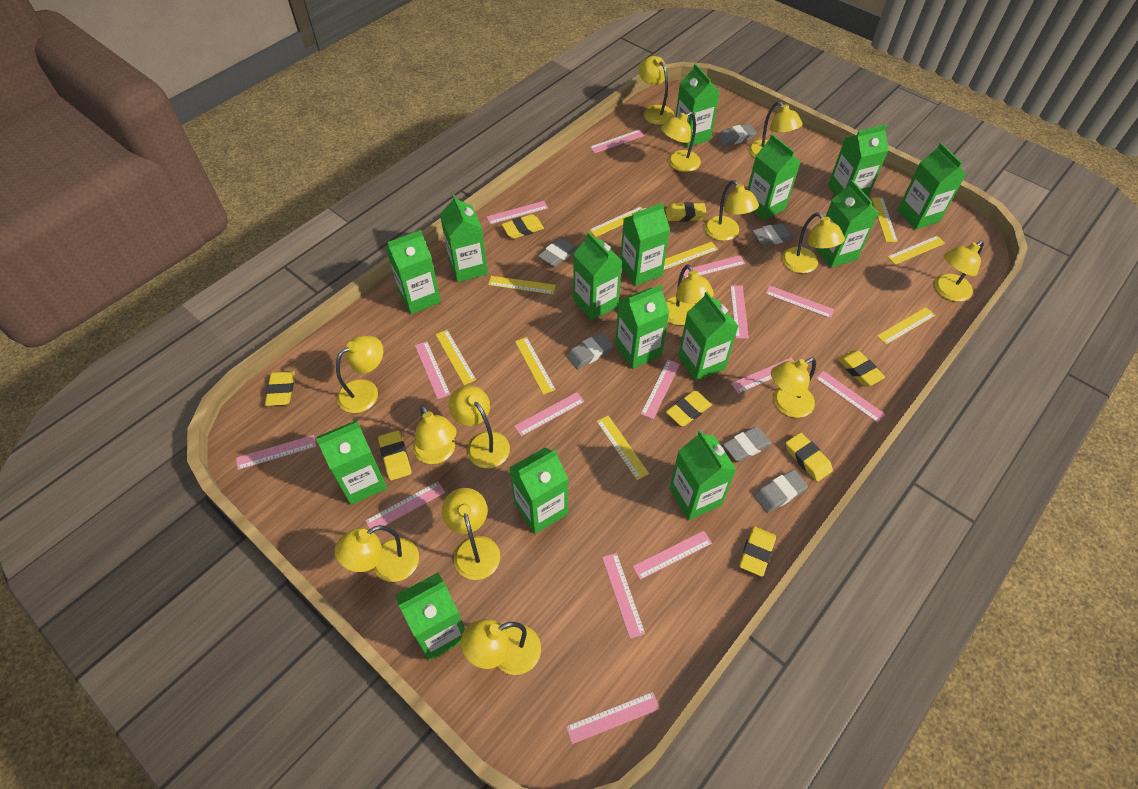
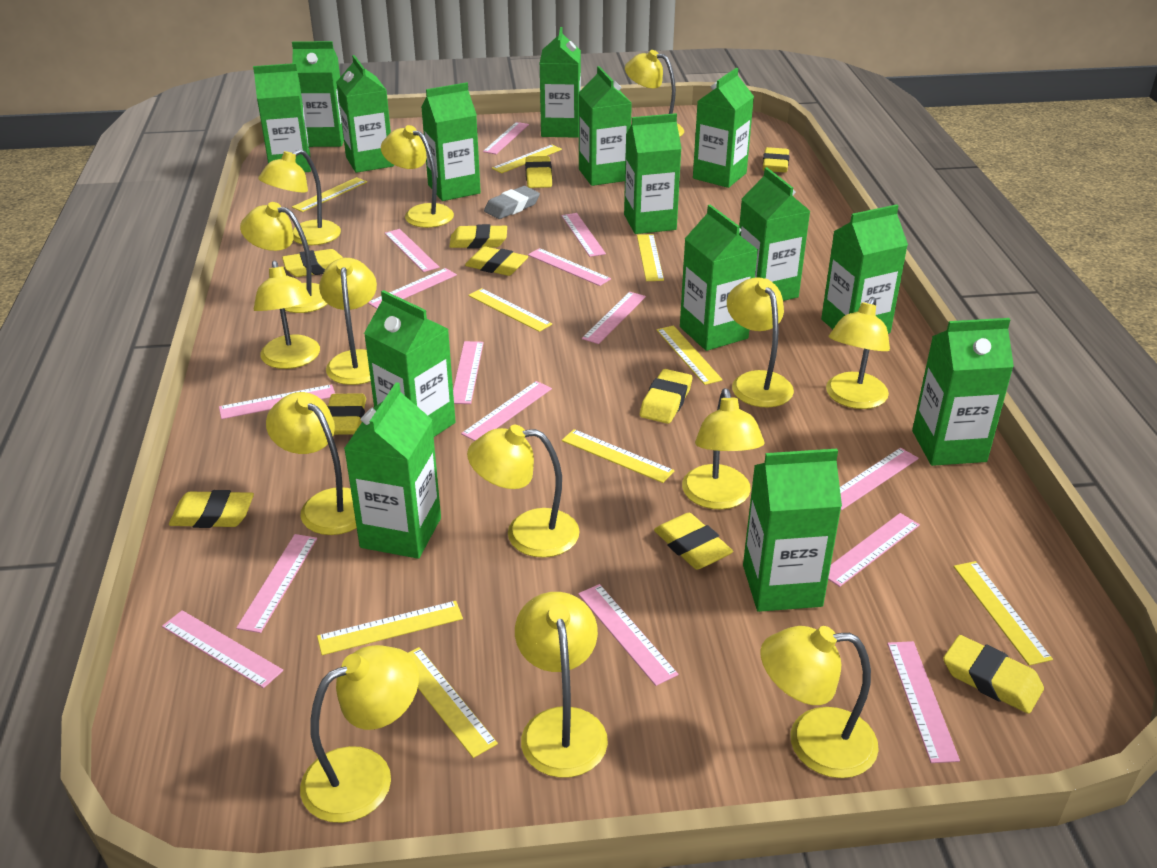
grey eraser: 6 -> 1
yellow eraser: 8 -> 10

